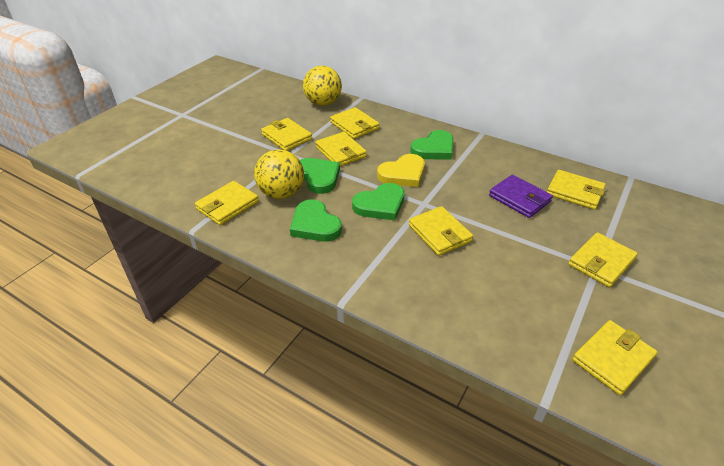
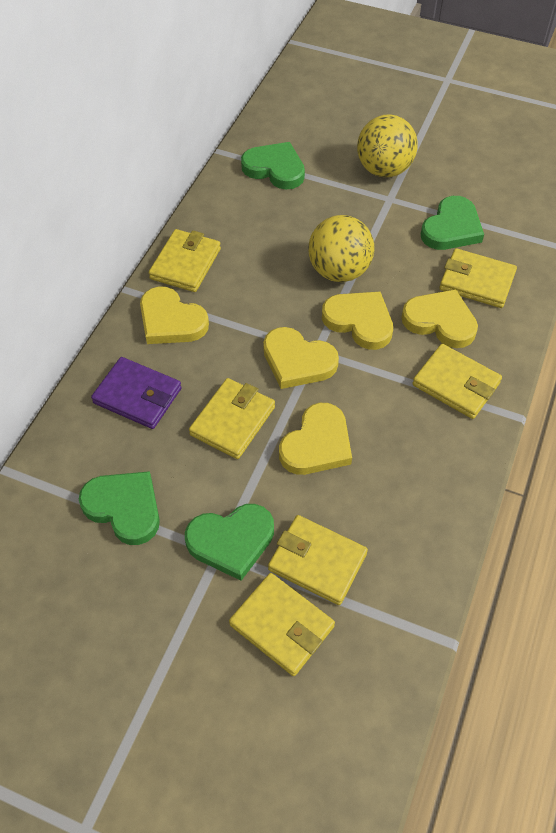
yellow heart: 1 -> 5
yellow wallet: 8 -> 6

